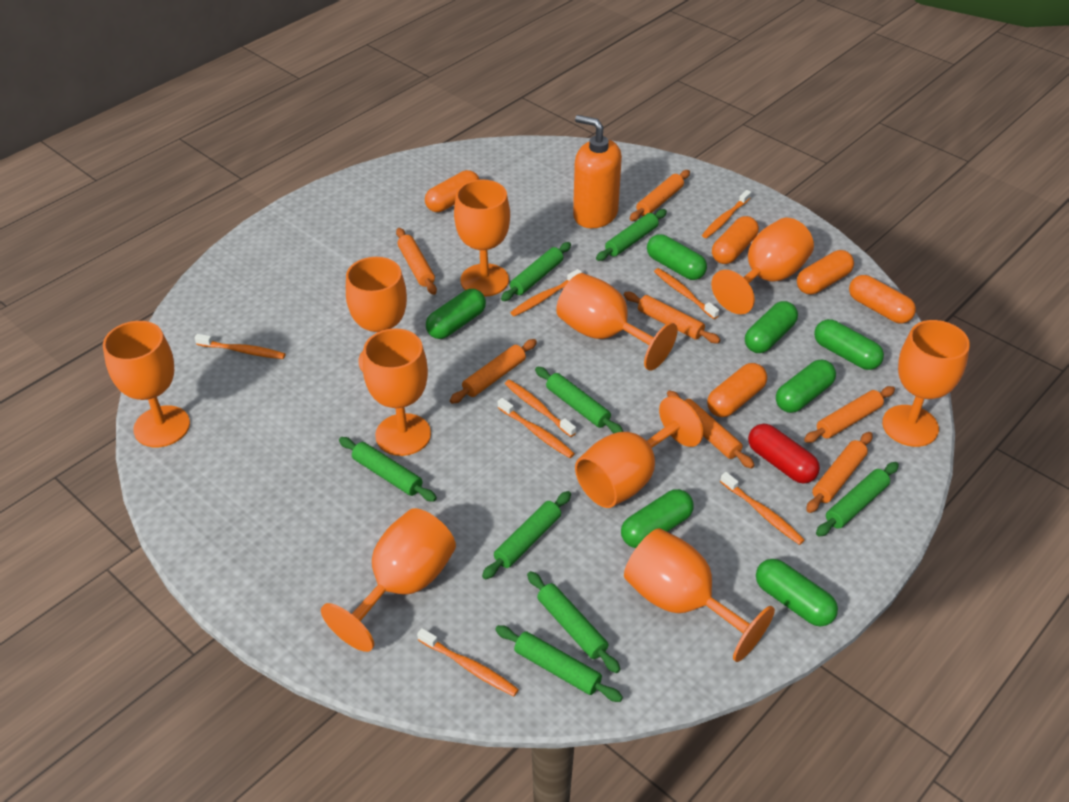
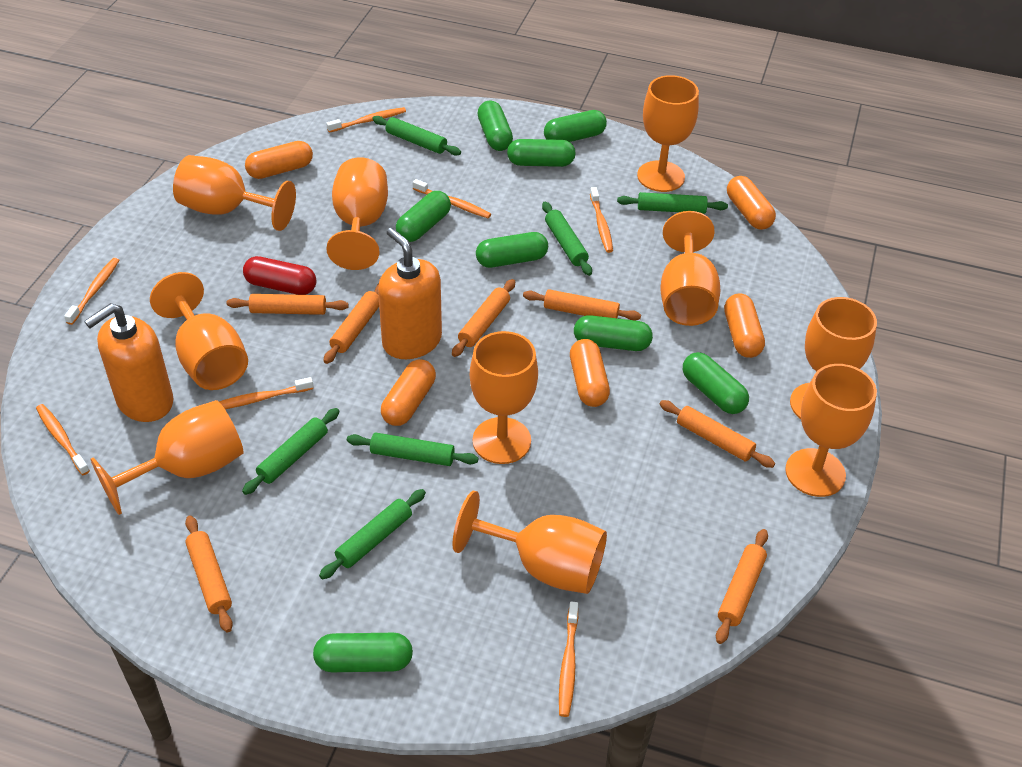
green capsule: 7 -> 8
green rolling pin: 8 -> 6
orange soap dispenser: 1 -> 2
orange toothbrush: 8 -> 7

